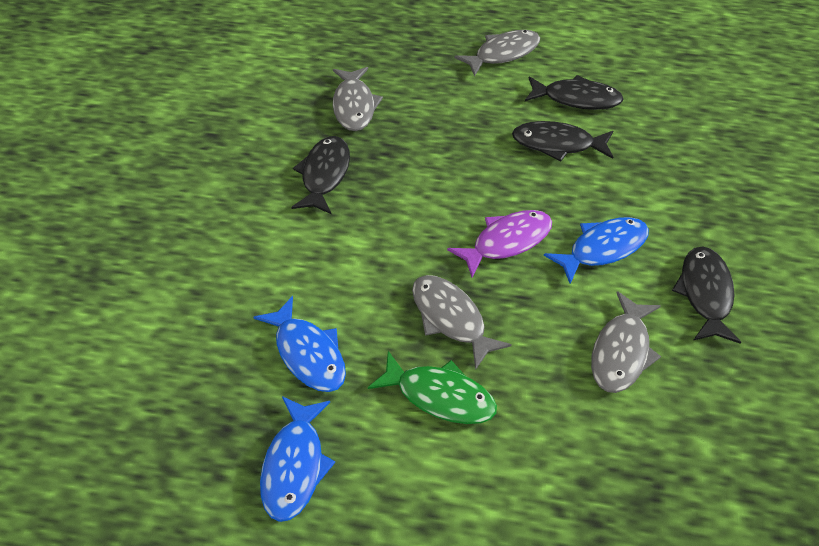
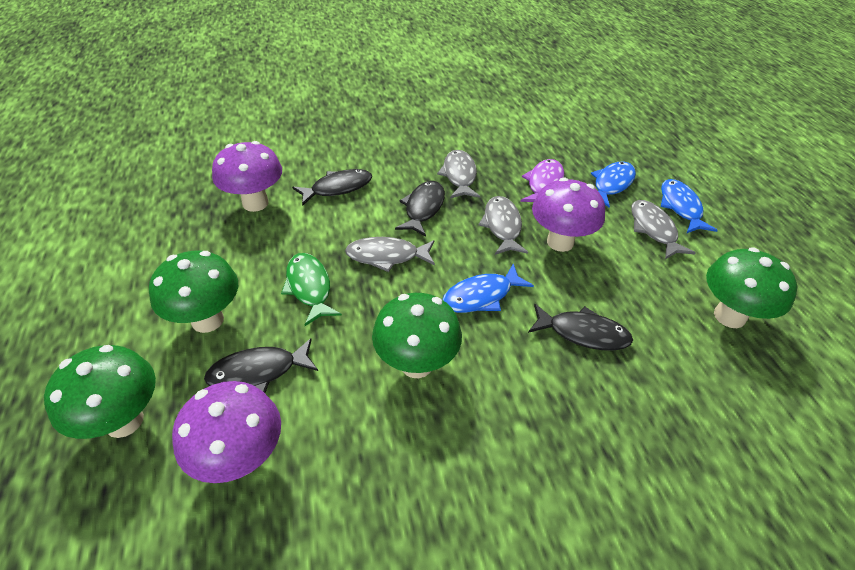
green mushroom: 0 -> 4
purple mushroom: 0 -> 3

